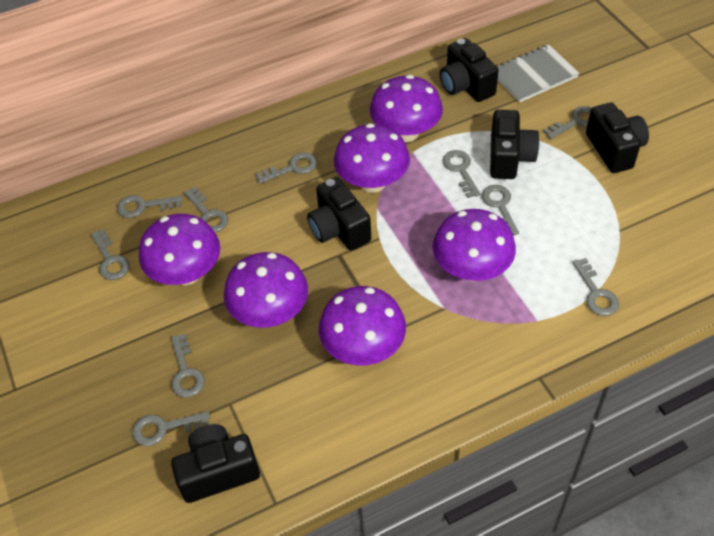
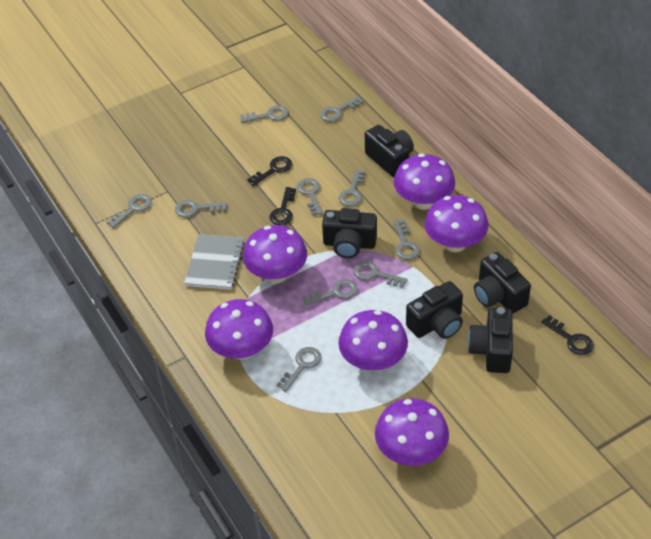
black key: 0 -> 3

